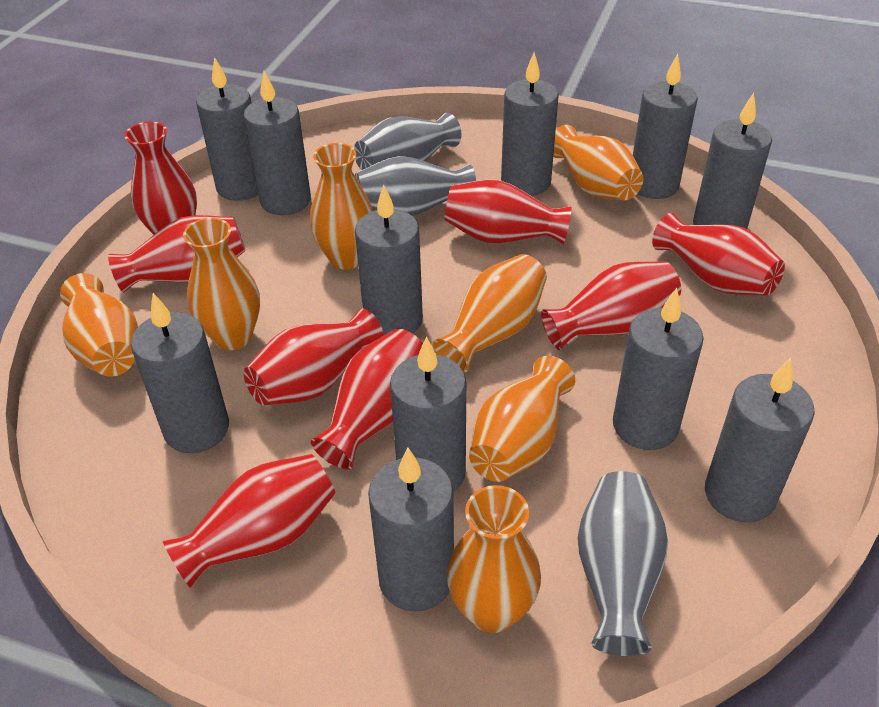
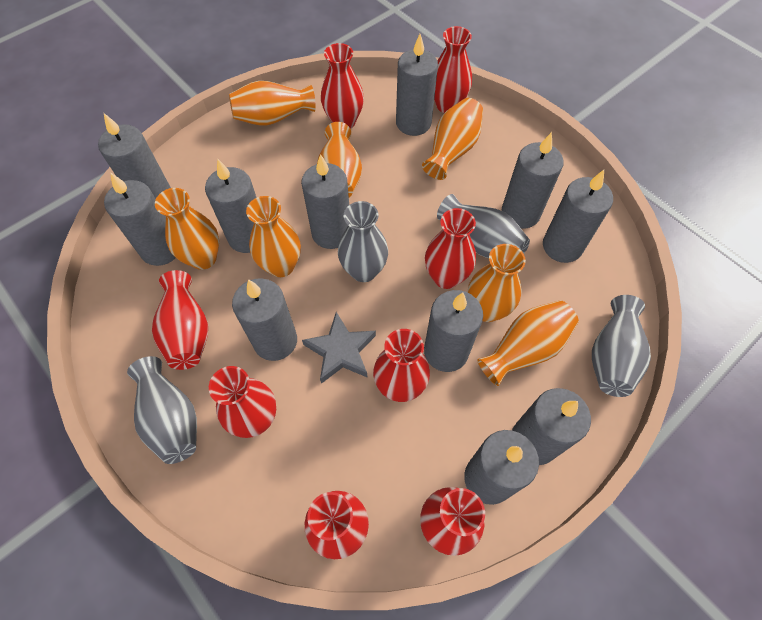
grey star: 0 -> 1
grey vase: 3 -> 4

